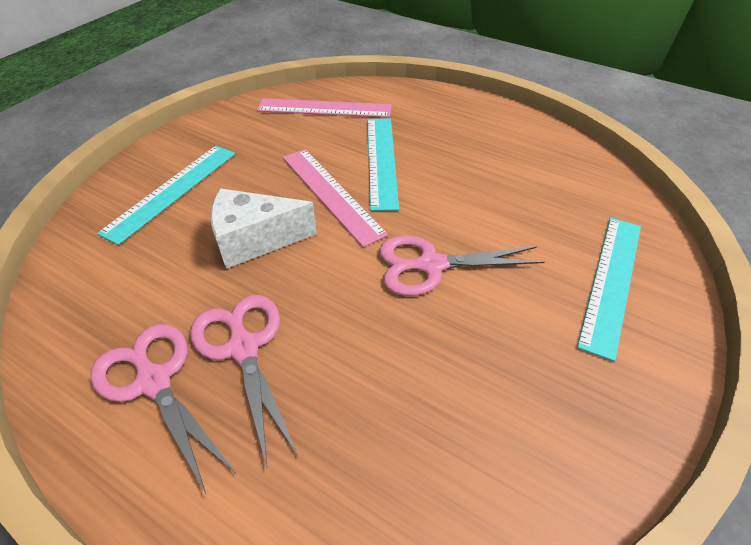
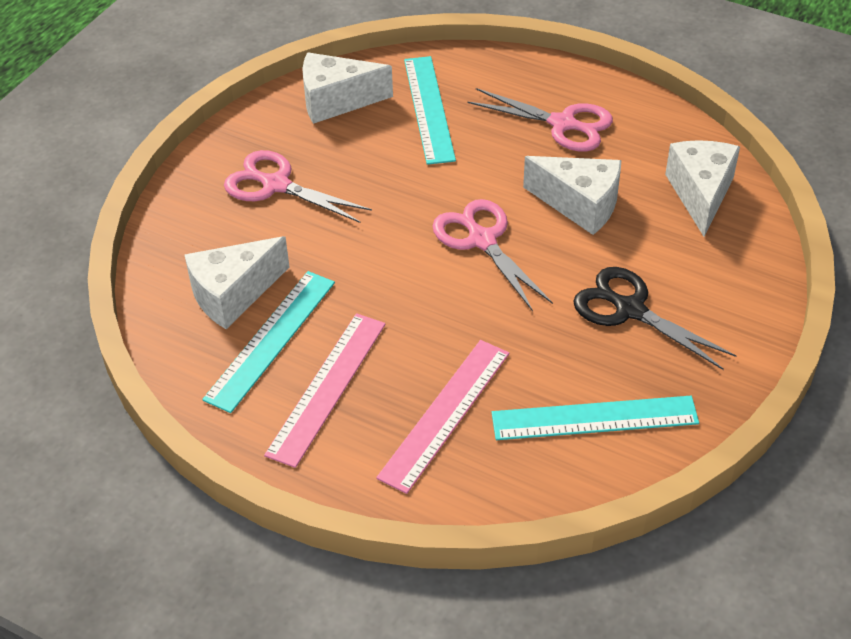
black scissors: 0 -> 1
white cheese: 1 -> 4

